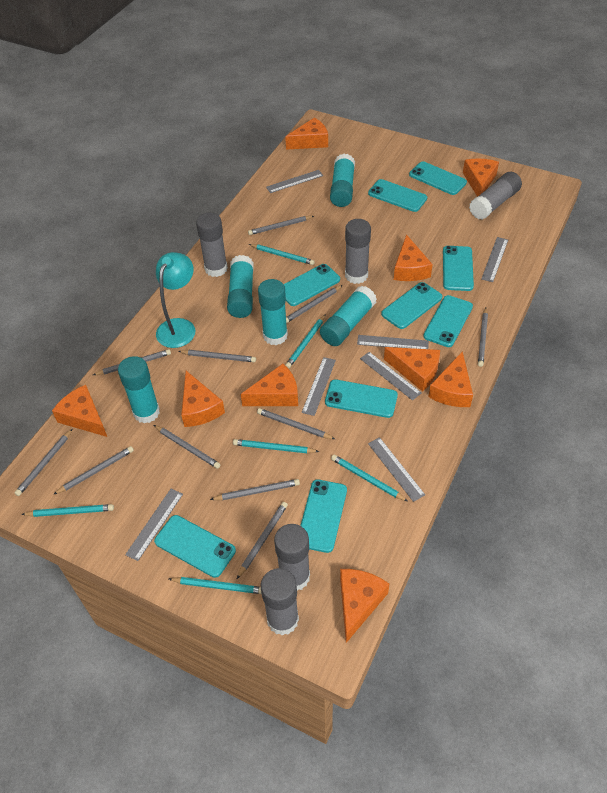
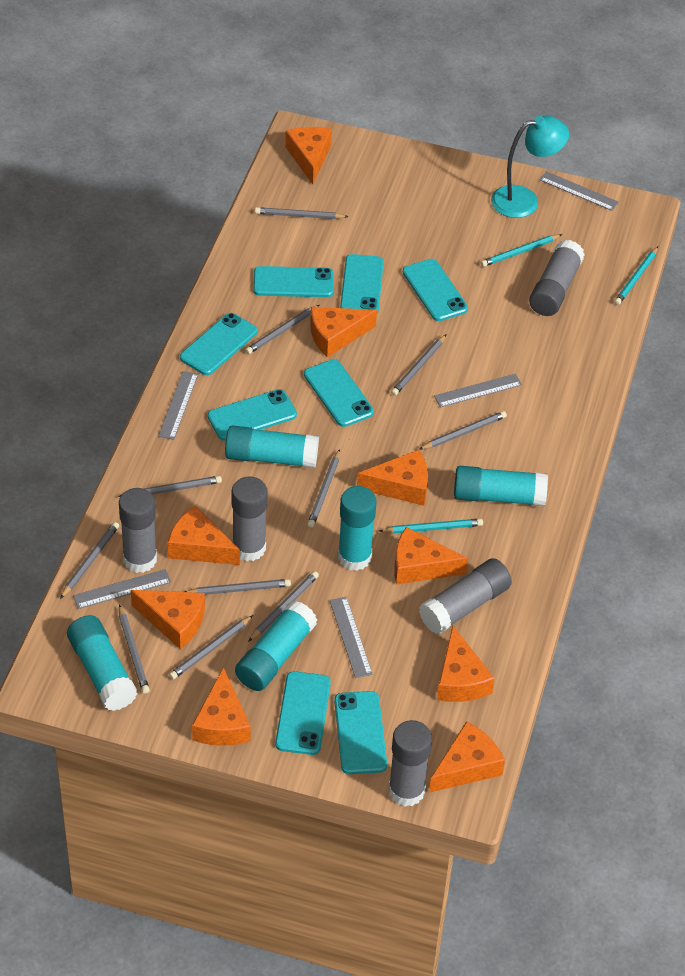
grey ruler: 7 -> 5
turquoise pencil: 6 -> 3
turquoise phone: 9 -> 8

